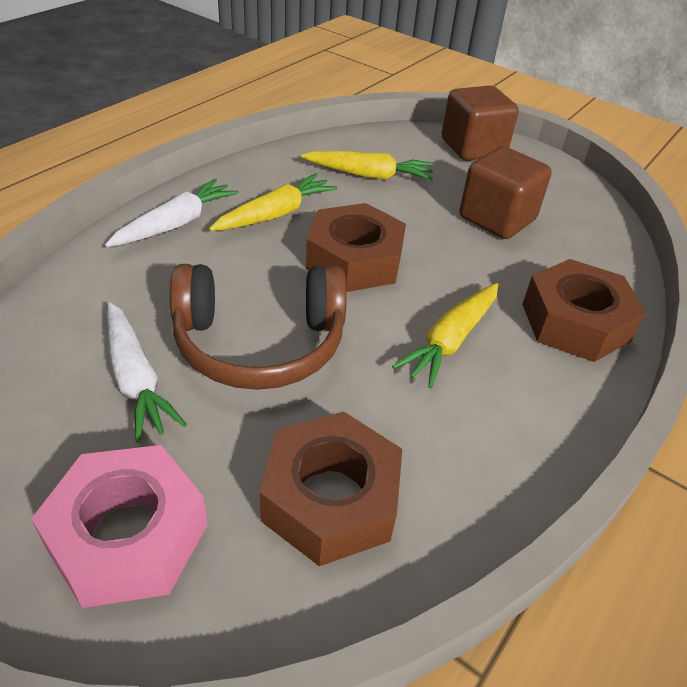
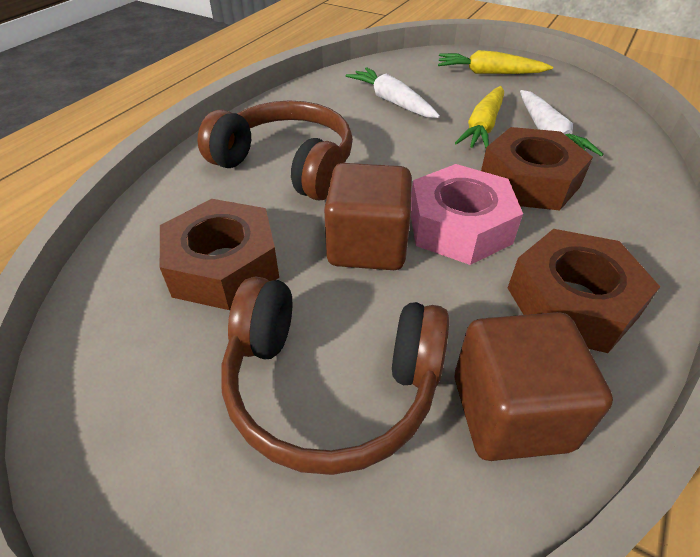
brown headphones: 1 -> 2
yellow carrot: 3 -> 2

